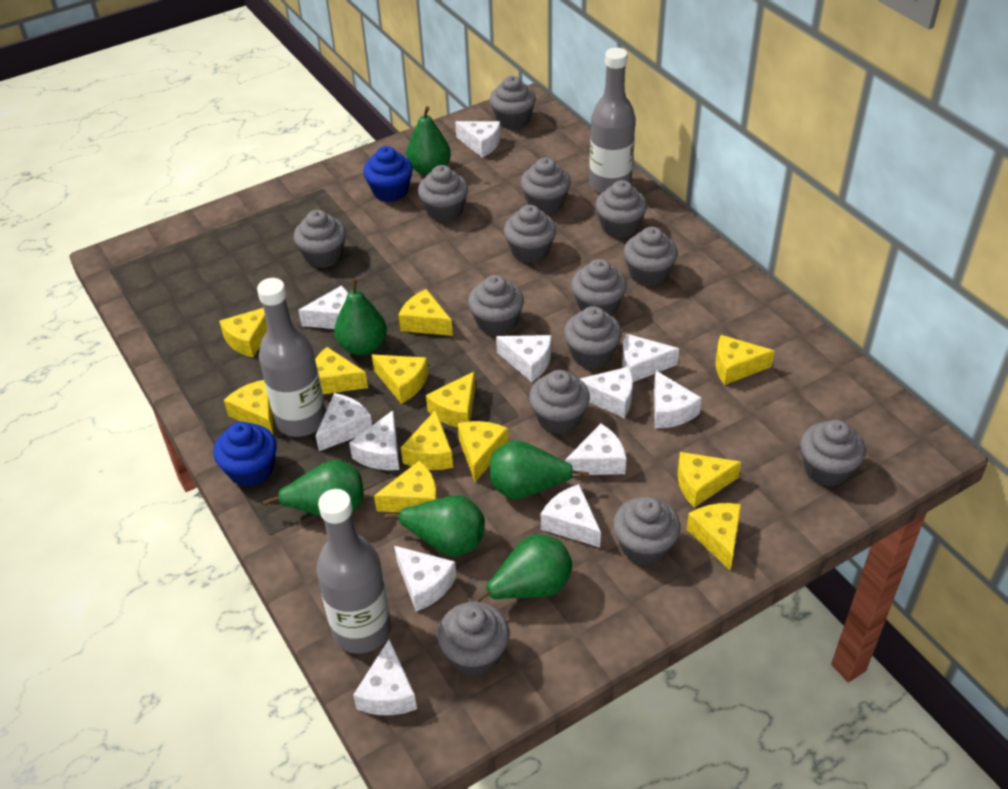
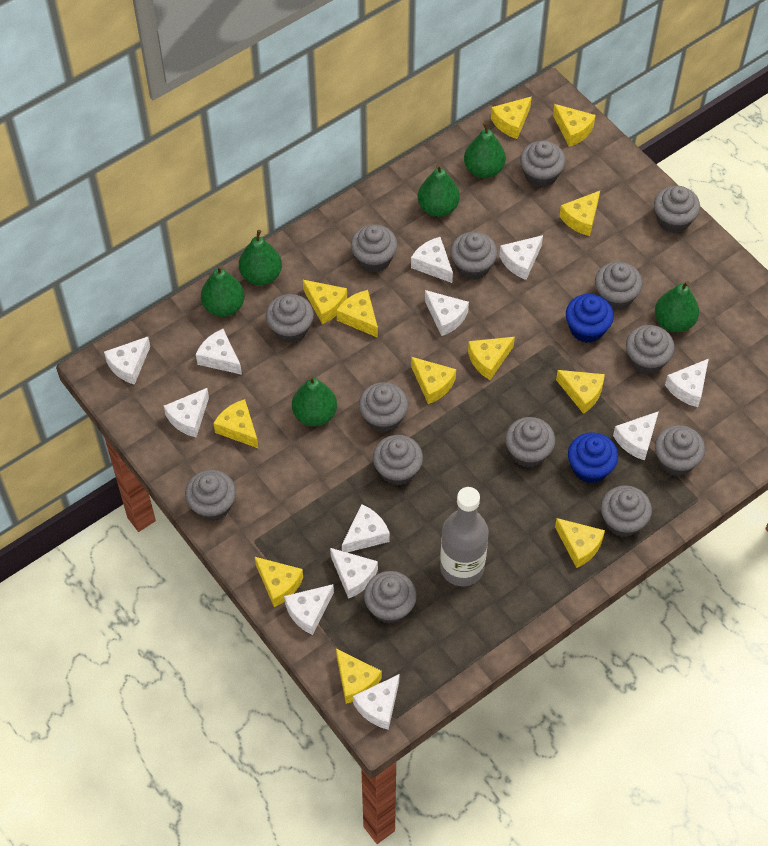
grey bottle: 3 -> 1

